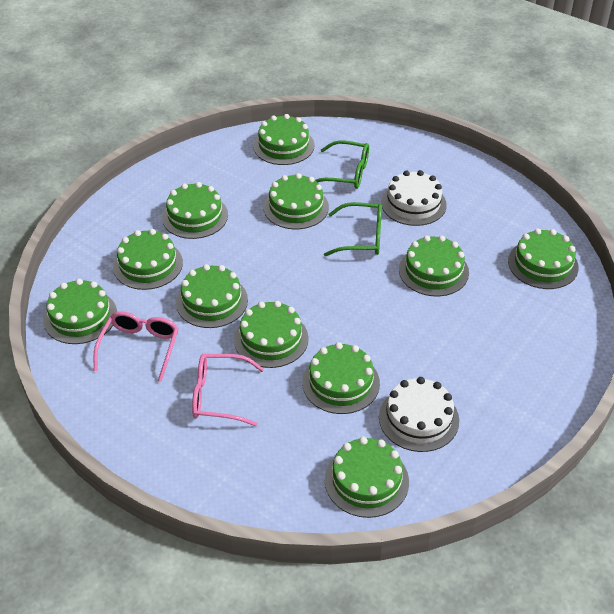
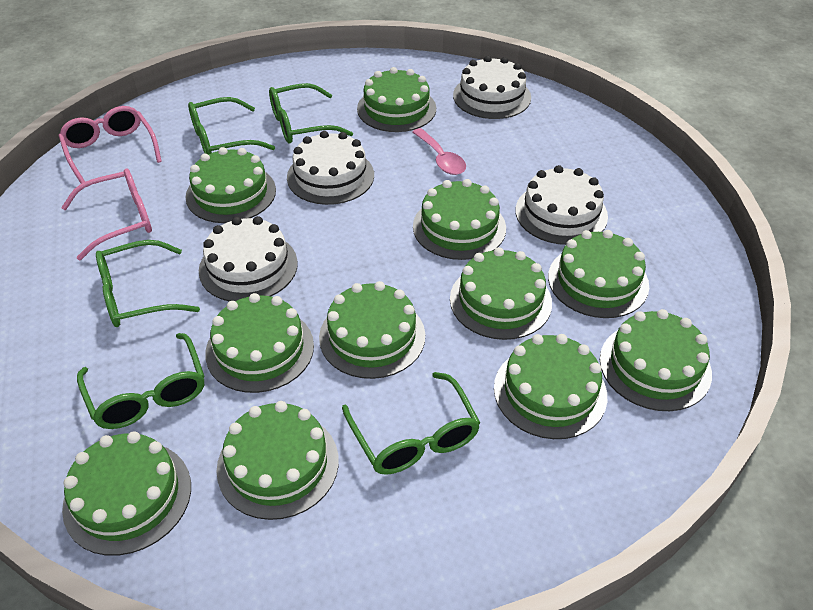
green glasses: 2 -> 5
pink spoon: 0 -> 1
white cake: 2 -> 4

